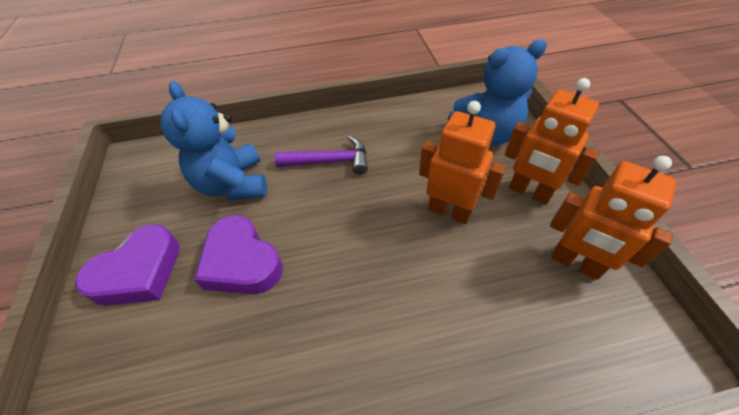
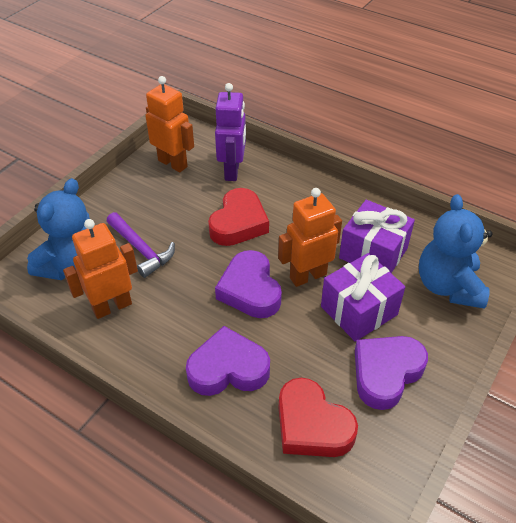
purple gift: 0 -> 2
purple heart: 2 -> 3
purple robot: 0 -> 1
red heart: 0 -> 2

